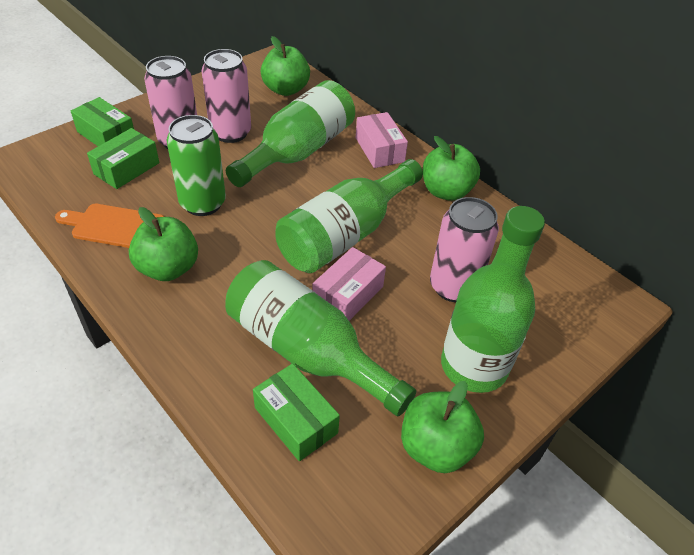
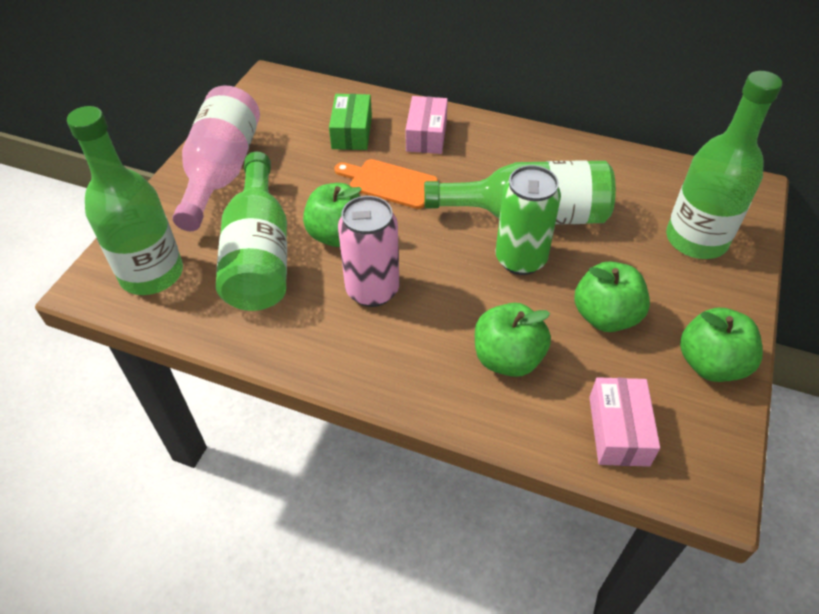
green box: 3 -> 1
pink bottle: 0 -> 1
pink can: 3 -> 1

